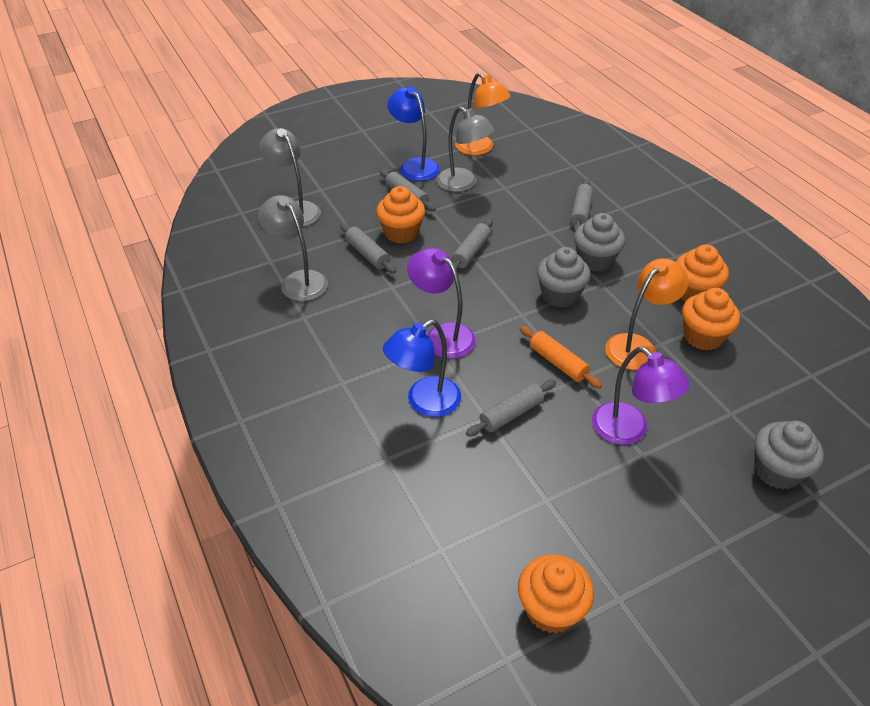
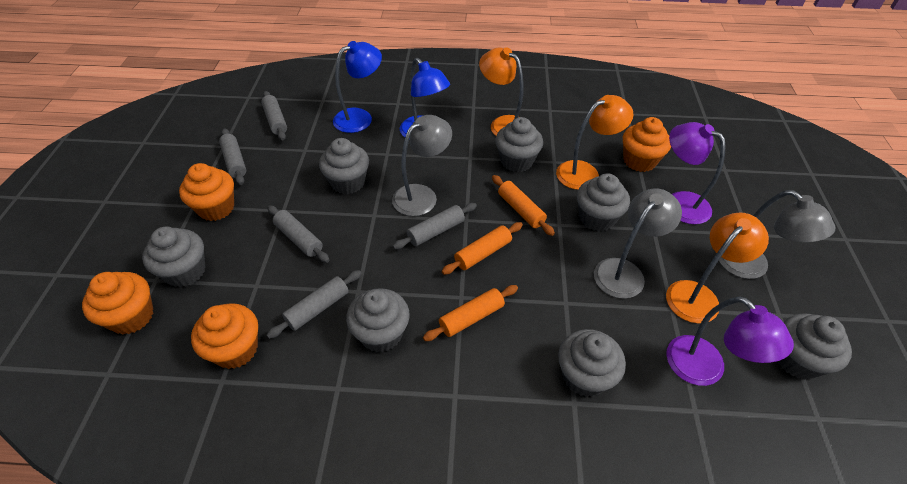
grey cupcake: 3 -> 7
orange lamp: 2 -> 3
orange rolling pin: 1 -> 3

